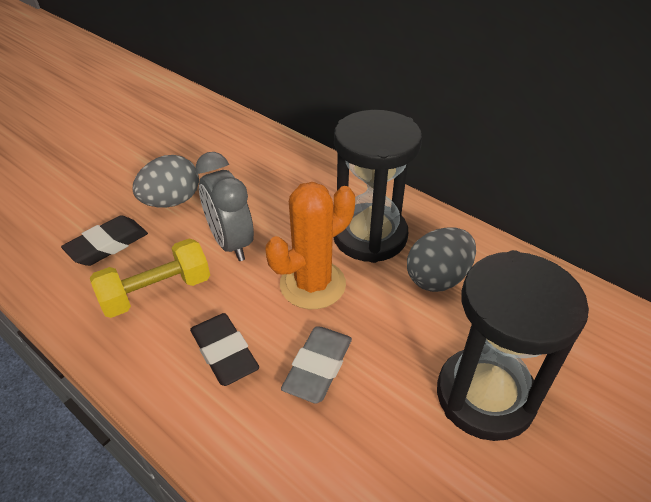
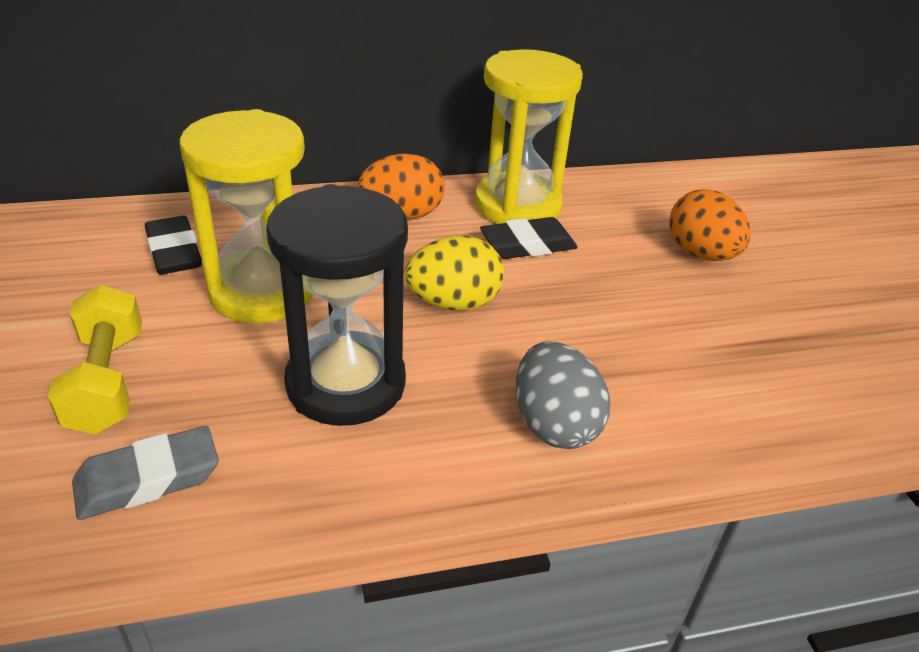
black hourglass: 2 -> 1
grey clock: 1 -> 0
grey egg: 2 -> 1
orange cactus: 1 -> 0
orange egg: 0 -> 2
yellow egg: 0 -> 1
yellow hourglass: 0 -> 2

